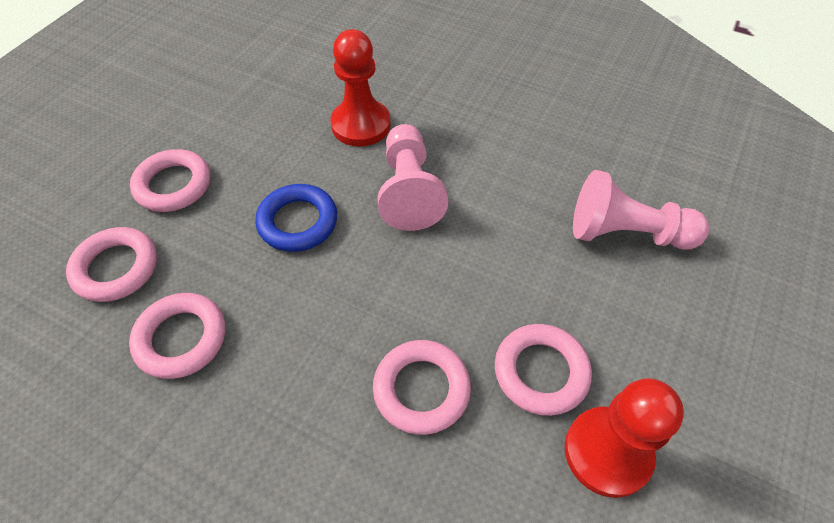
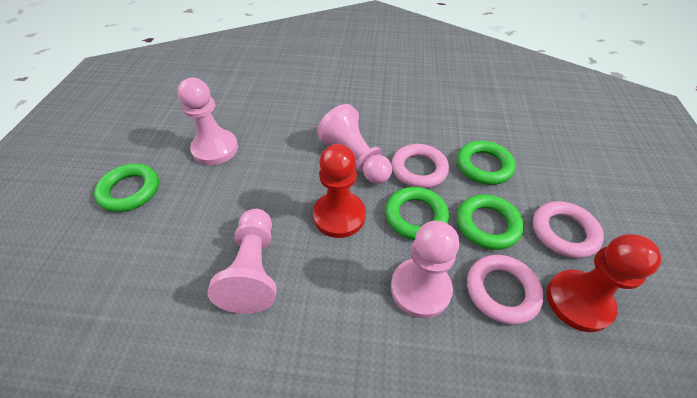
blue ring: 1 -> 0
green ring: 0 -> 4
pink pawn: 2 -> 4
pink ring: 5 -> 3

